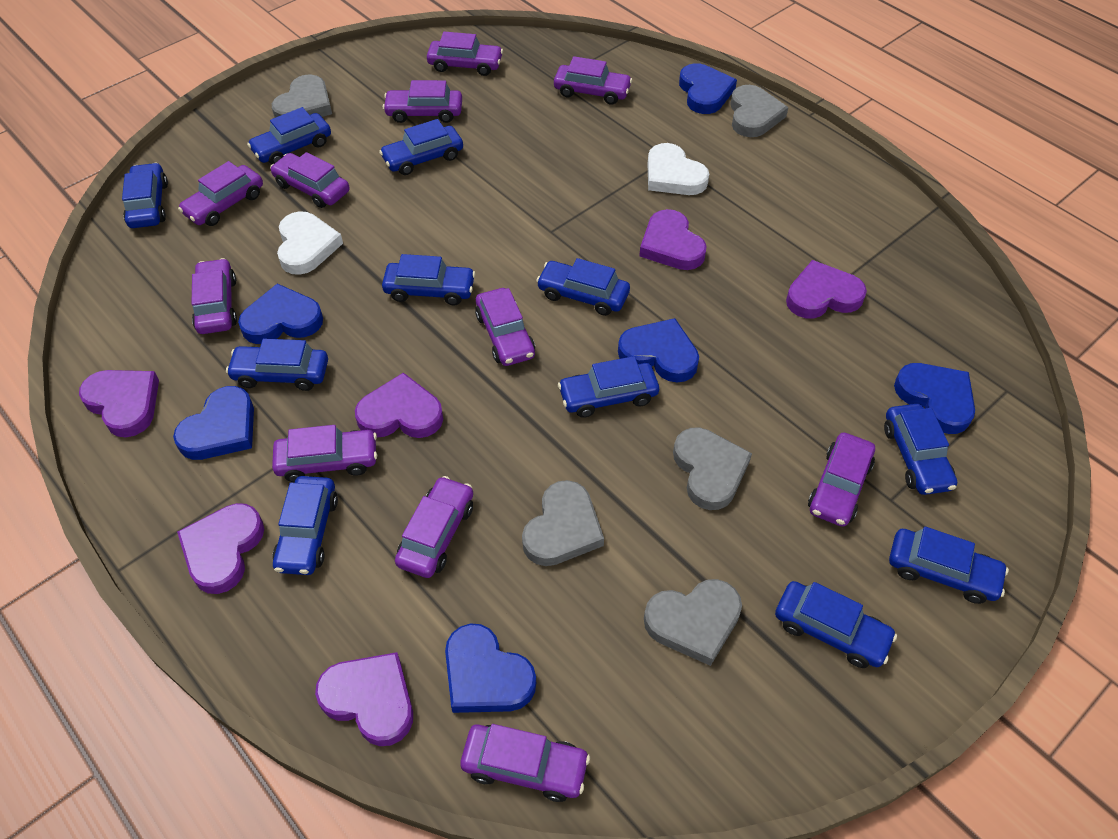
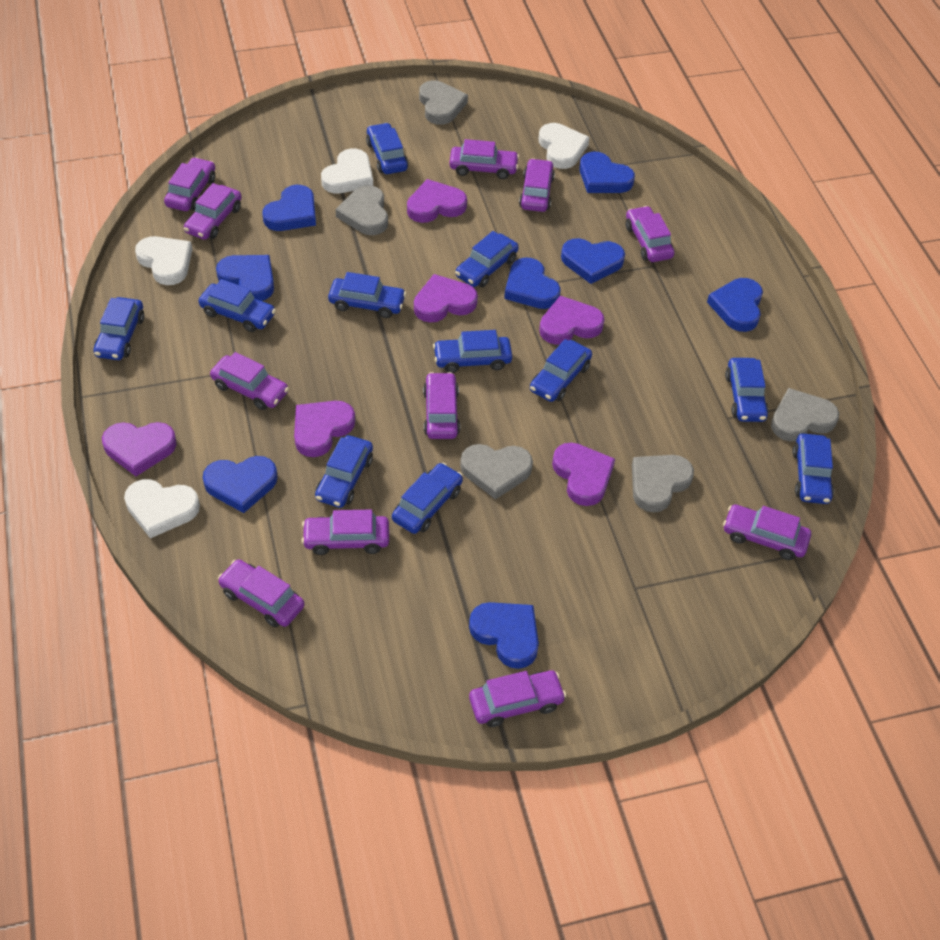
blue heart: 6 -> 8
white heart: 2 -> 4

